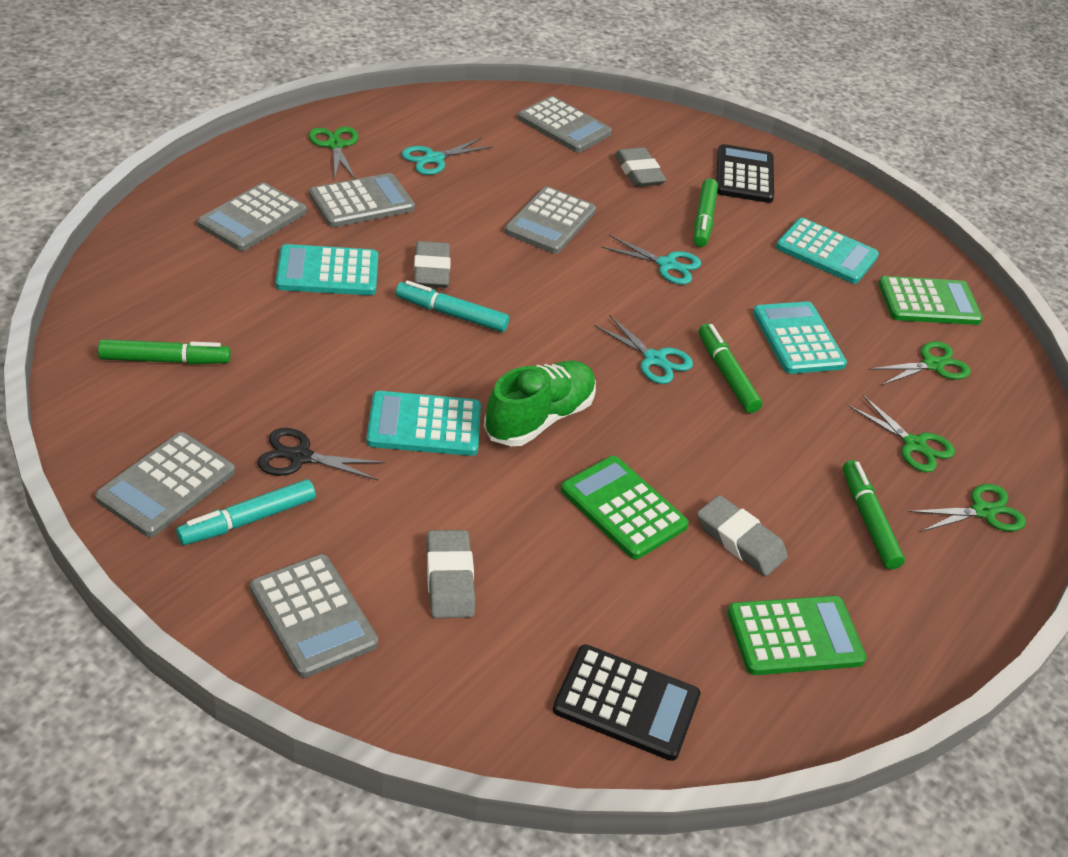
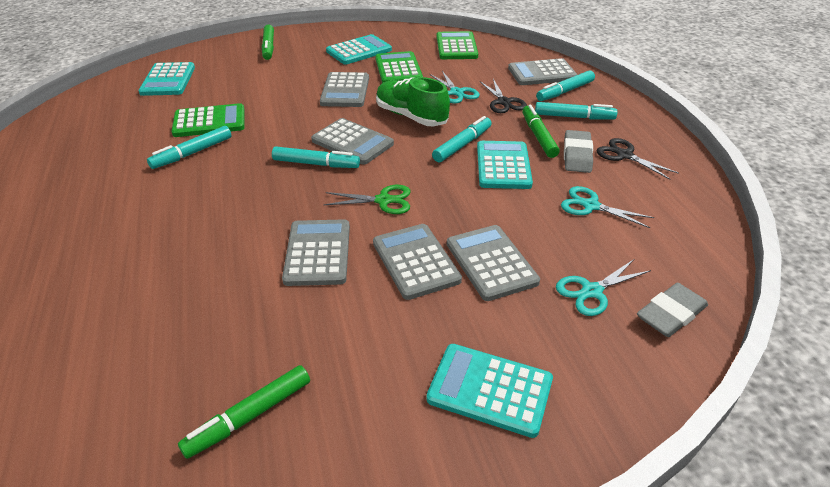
black calculator: 2 -> 0
black scissors: 1 -> 2
green marker: 4 -> 3
green scissors: 4 -> 1
grey eraser: 4 -> 2
turquoise marker: 2 -> 5

